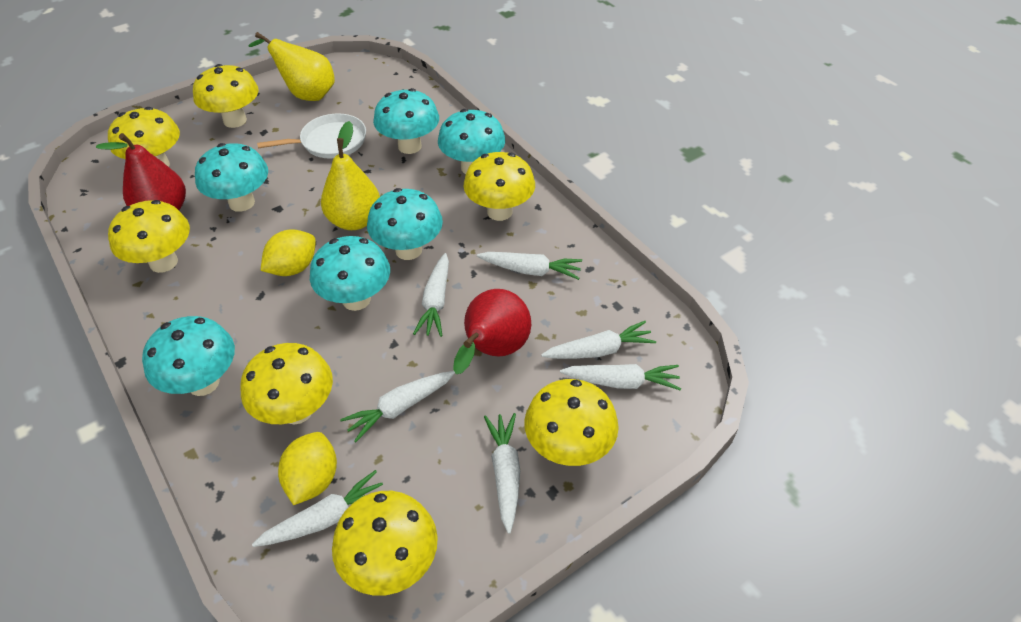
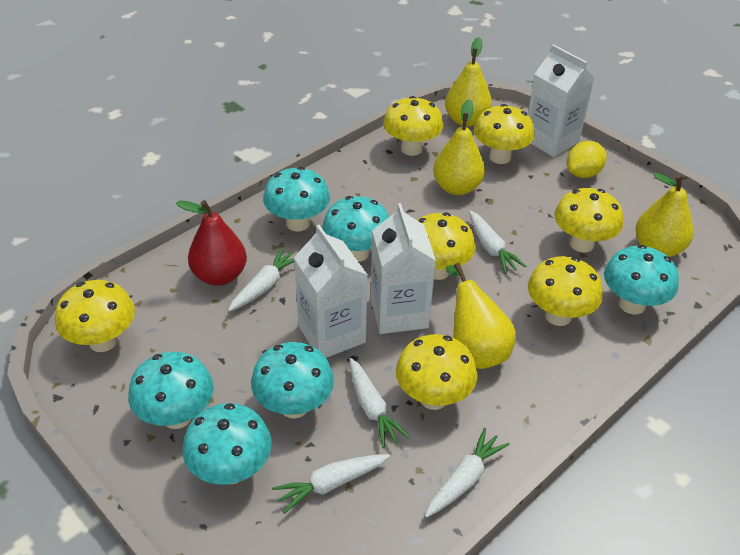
red pear: 2 -> 1
white carrot: 7 -> 5
white carton: 0 -> 3
white pan: 1 -> 0
yellow lemon: 2 -> 1
yellow pear: 2 -> 4

